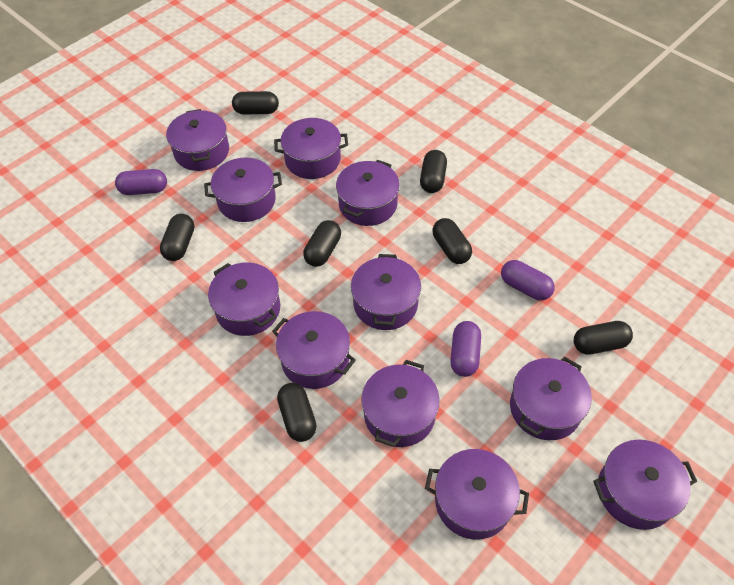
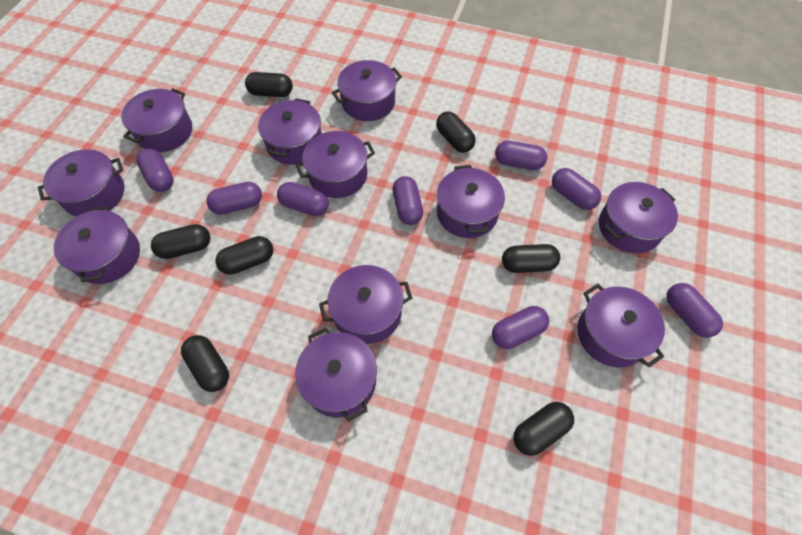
purple capsule: 3 -> 8

